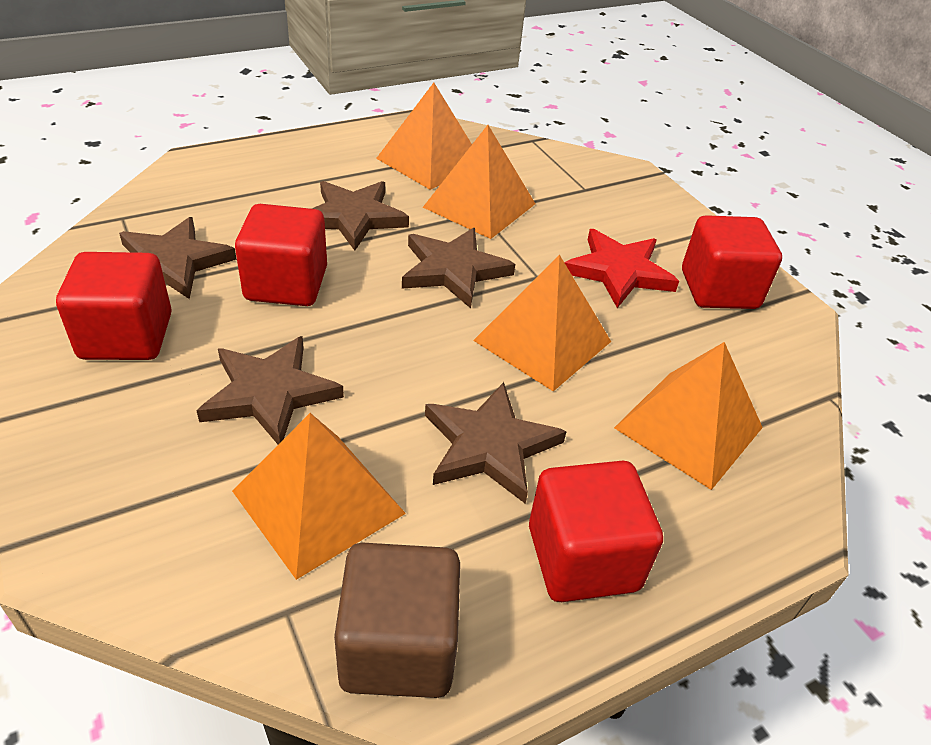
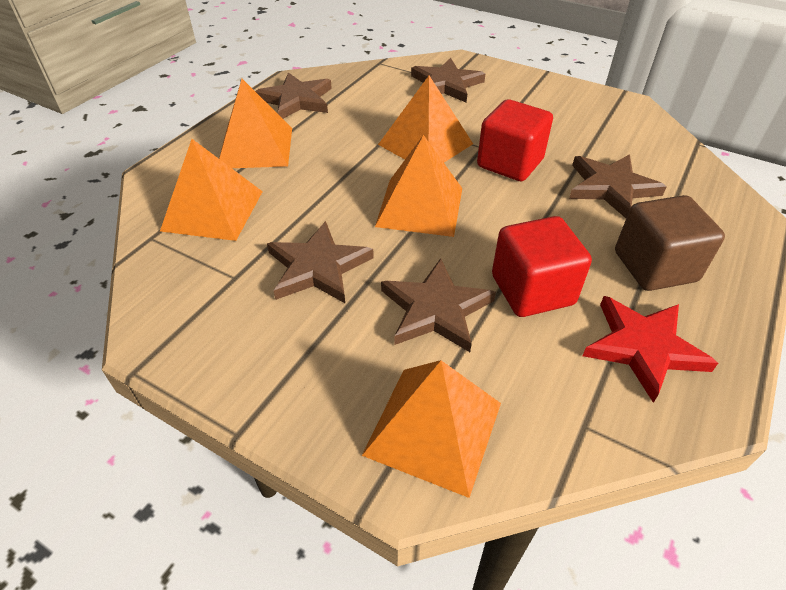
red cube: 4 -> 2

